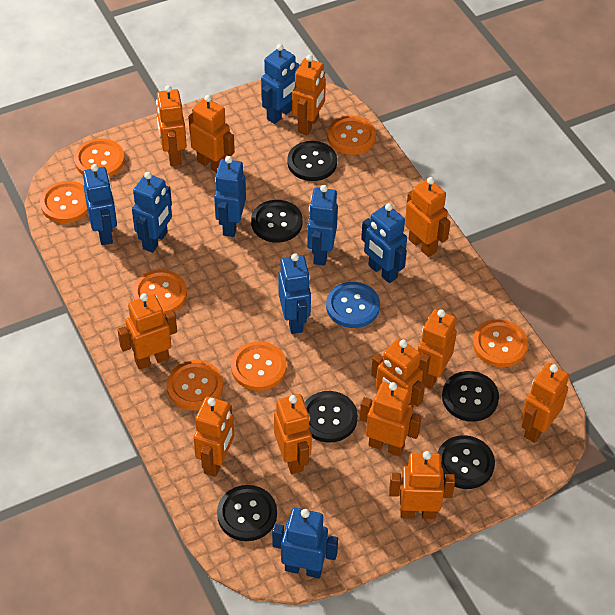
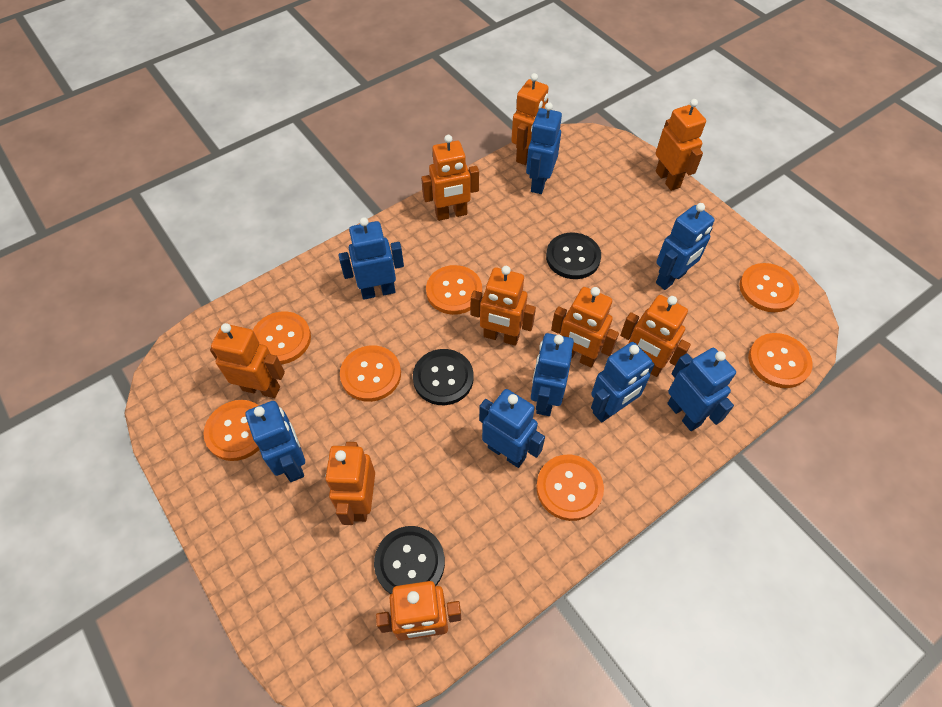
black button: 6 -> 3
blue button: 1 -> 0
orange robot: 12 -> 9

